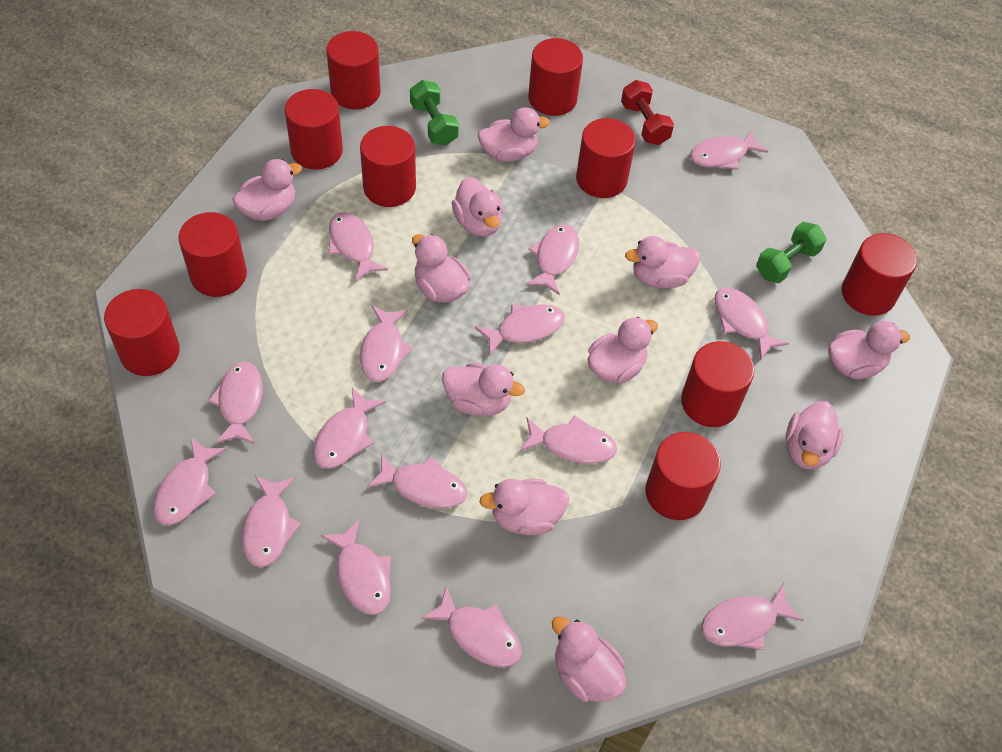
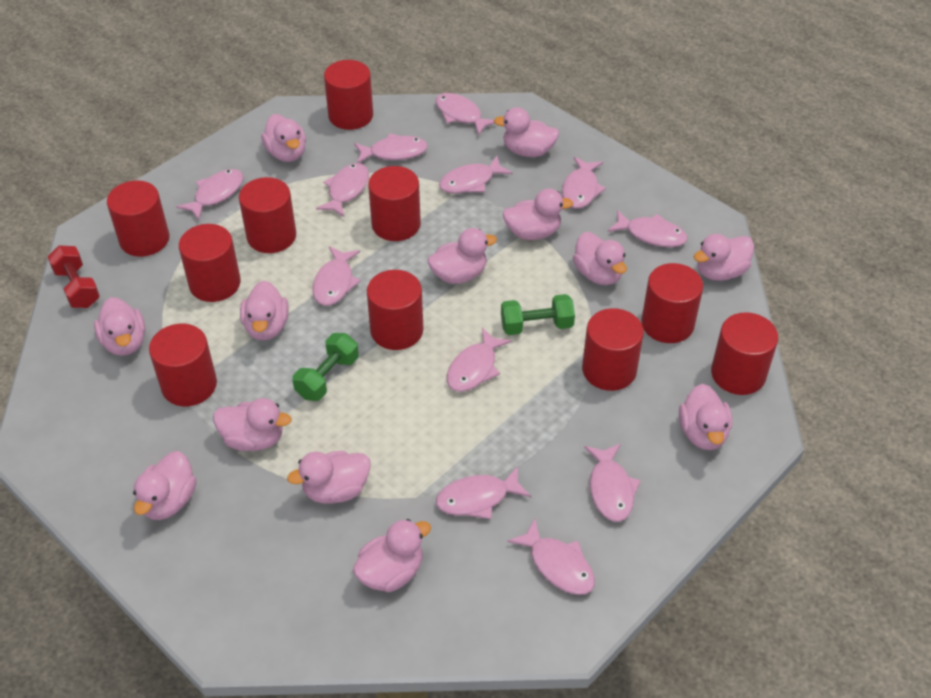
pink duck: 11 -> 13
pink fish: 15 -> 12

